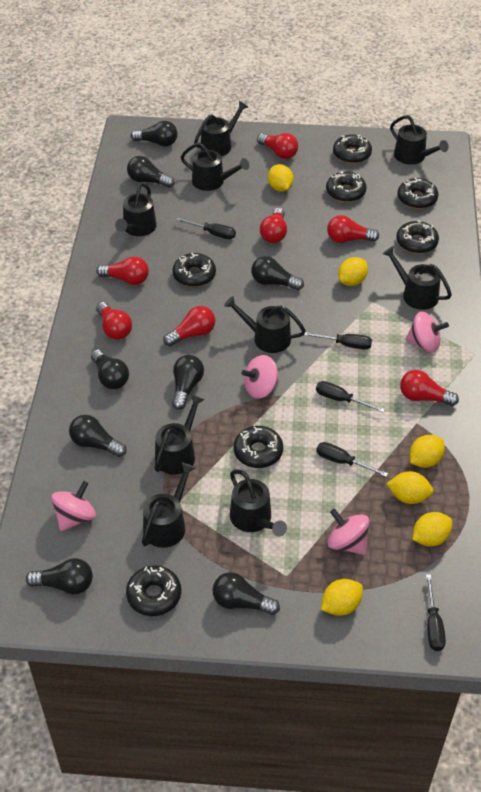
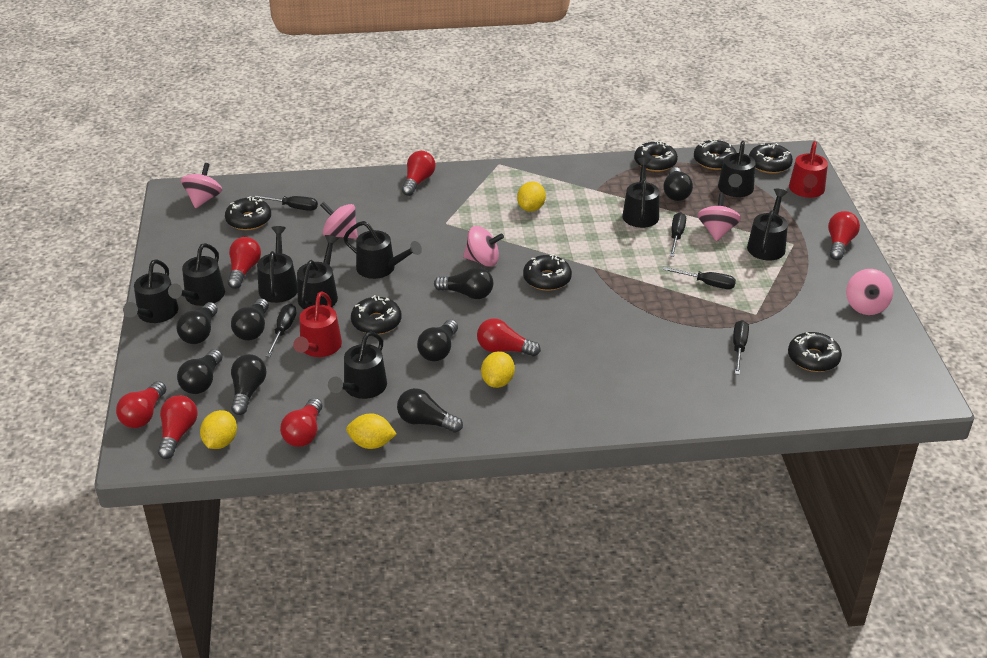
pink spinning top: 4 -> 5
red watering can: 0 -> 2
yellow lemon: 6 -> 4

